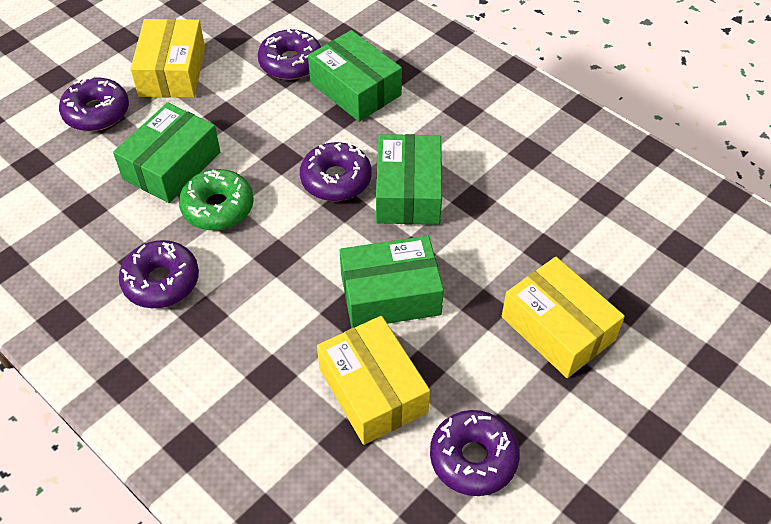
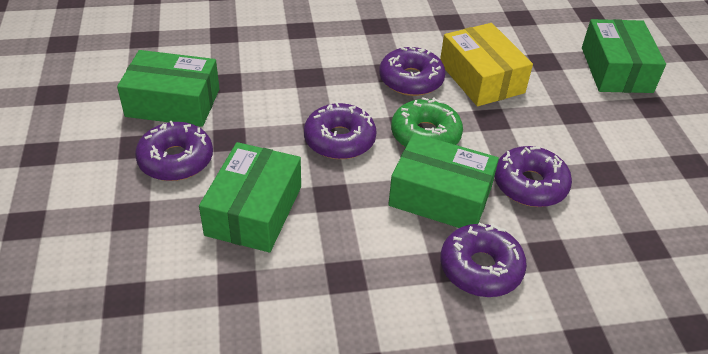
yellow box: 3 -> 1

